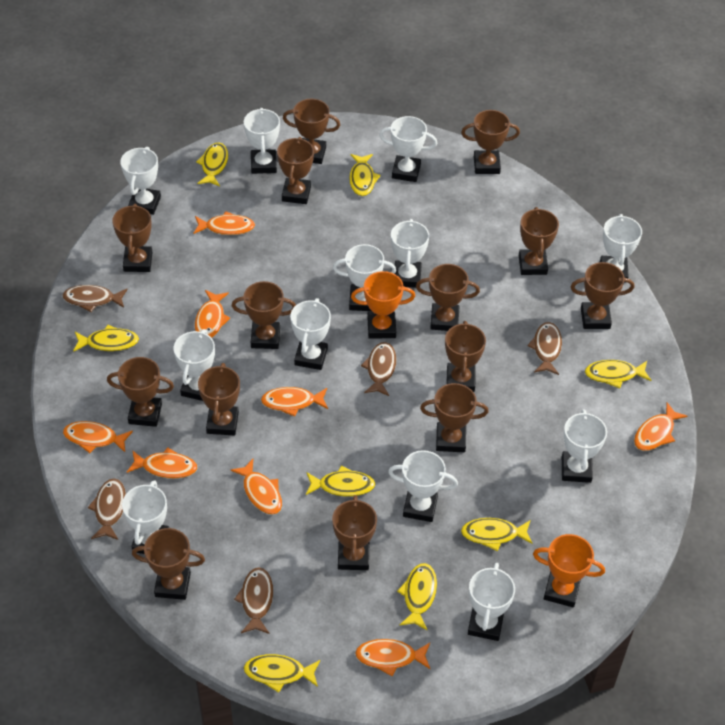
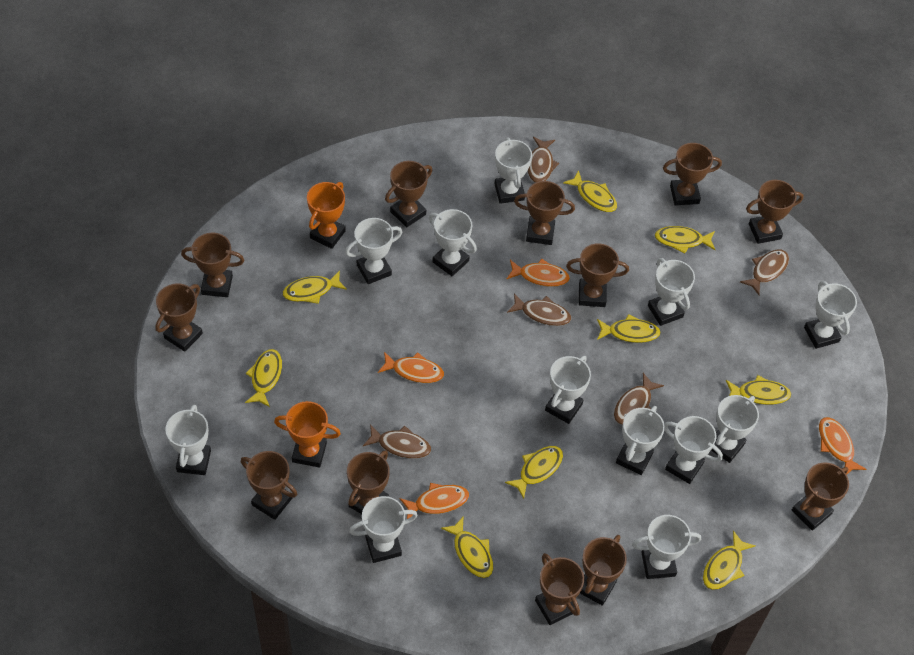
brown trophy: 14 -> 12
orange fish: 8 -> 4
yellow fish: 8 -> 9

